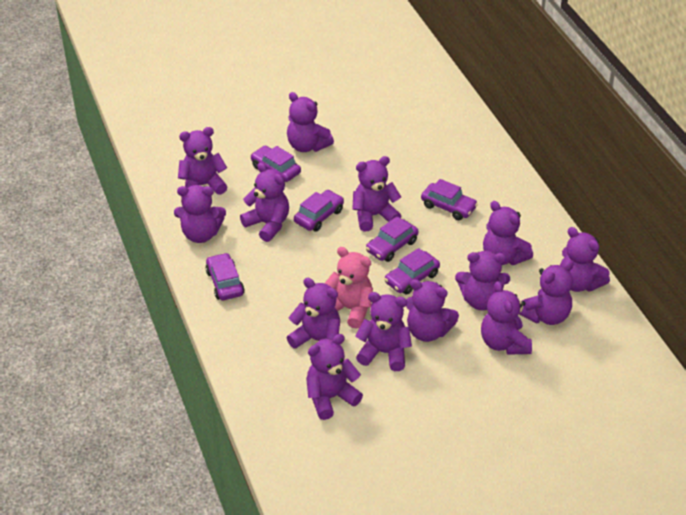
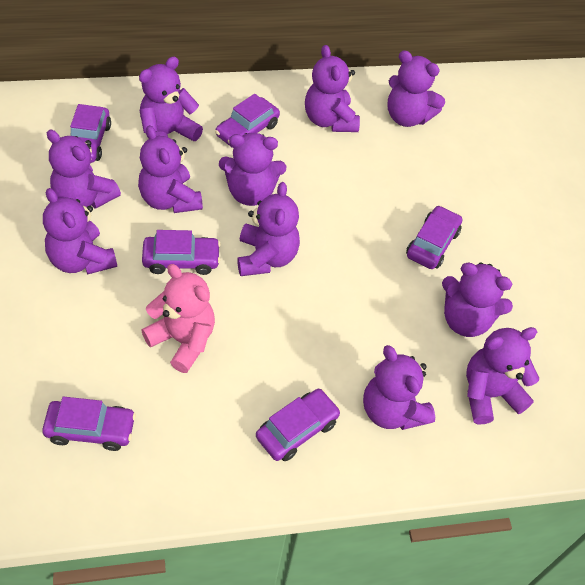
purple teddy bear: 14 -> 11

